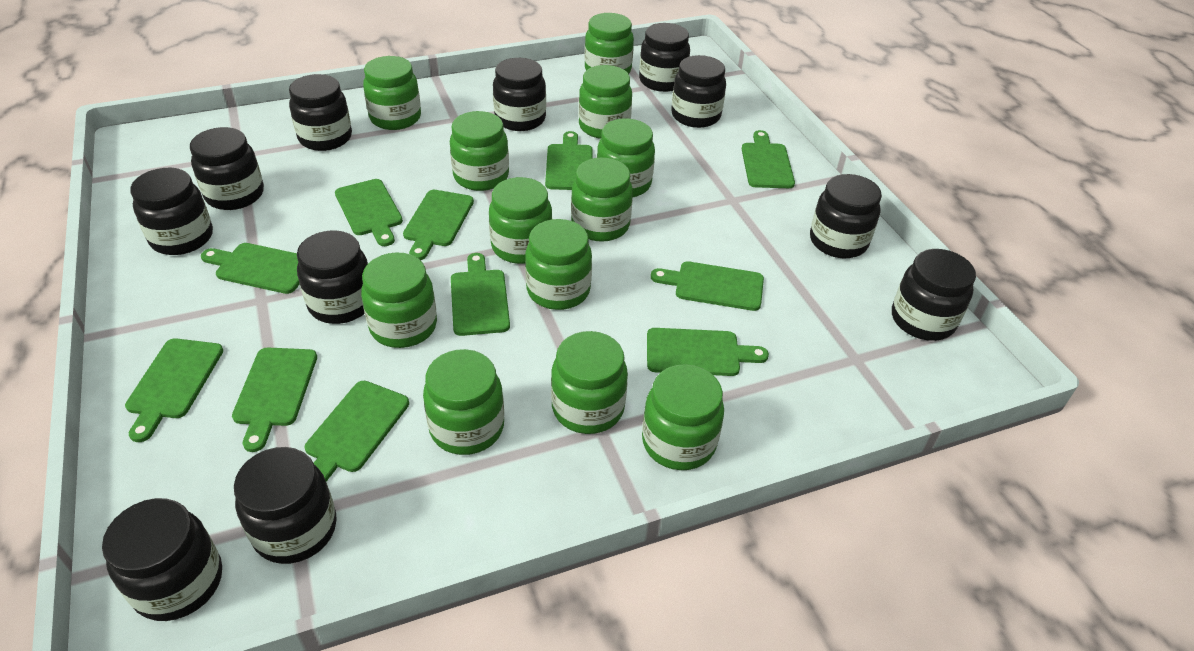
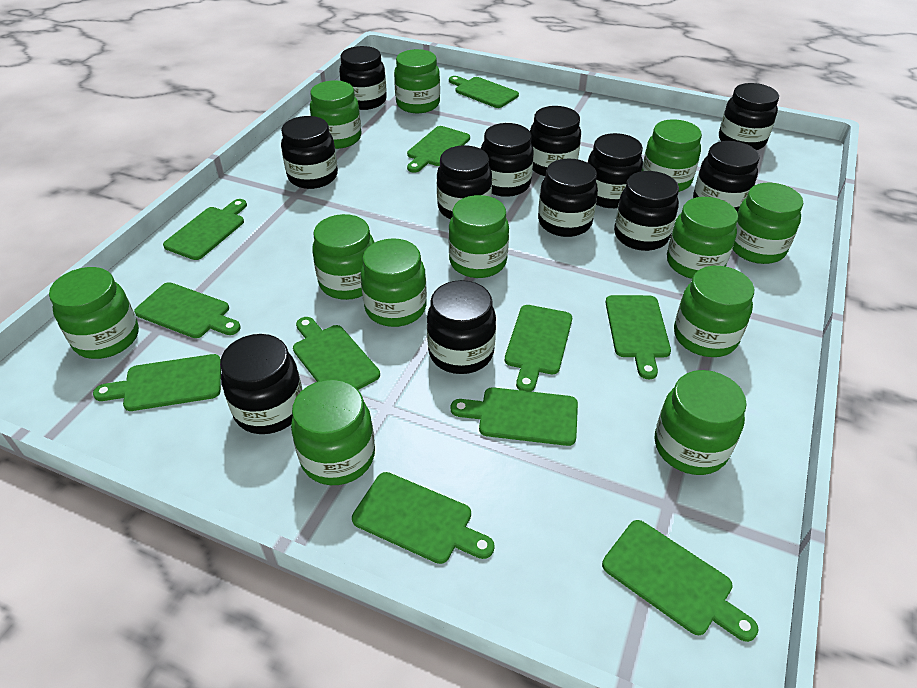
black jar: 11 -> 12

